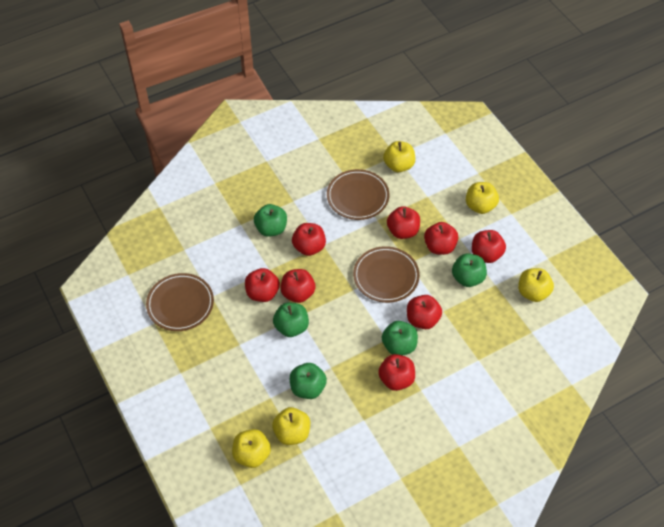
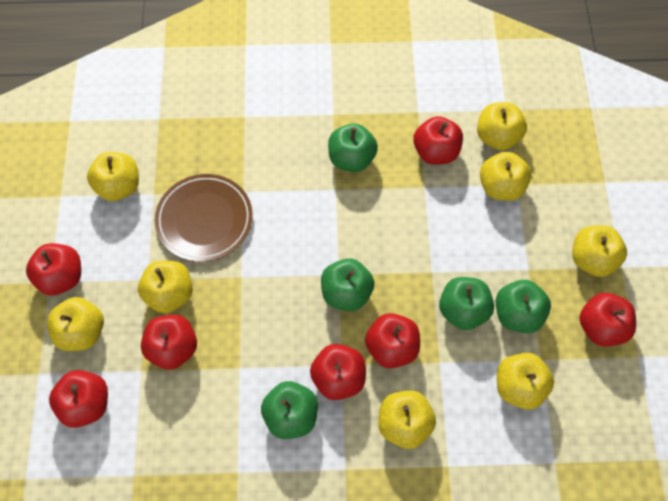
brown plate: 3 -> 1
red apple: 8 -> 7
yellow apple: 5 -> 8

